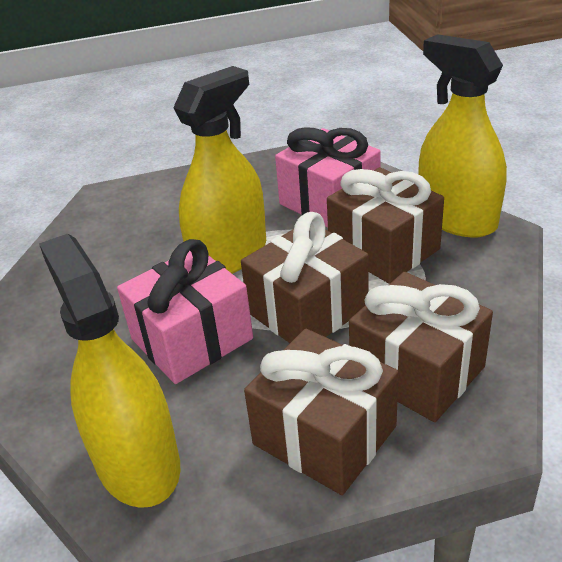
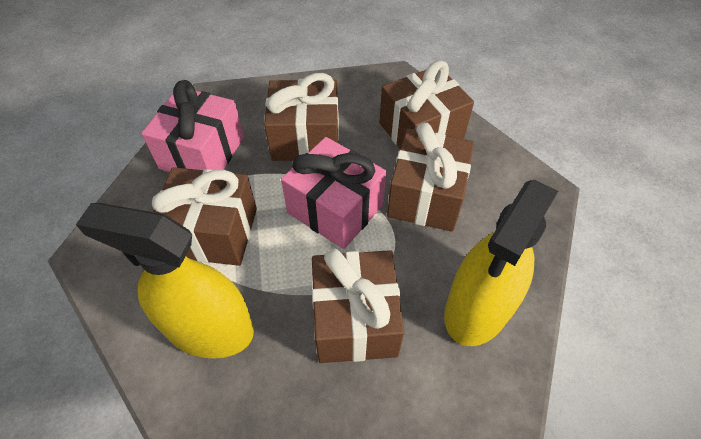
brown gift: 4 -> 5
yellow spray bottle: 3 -> 2

